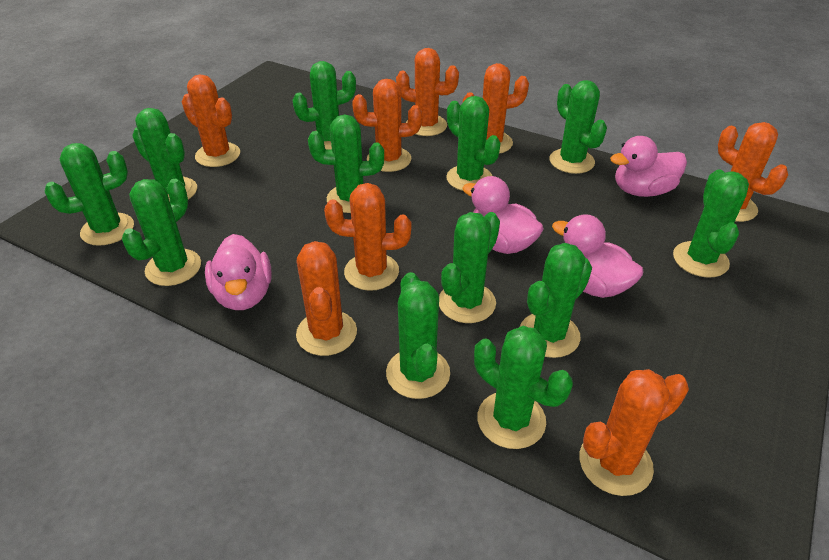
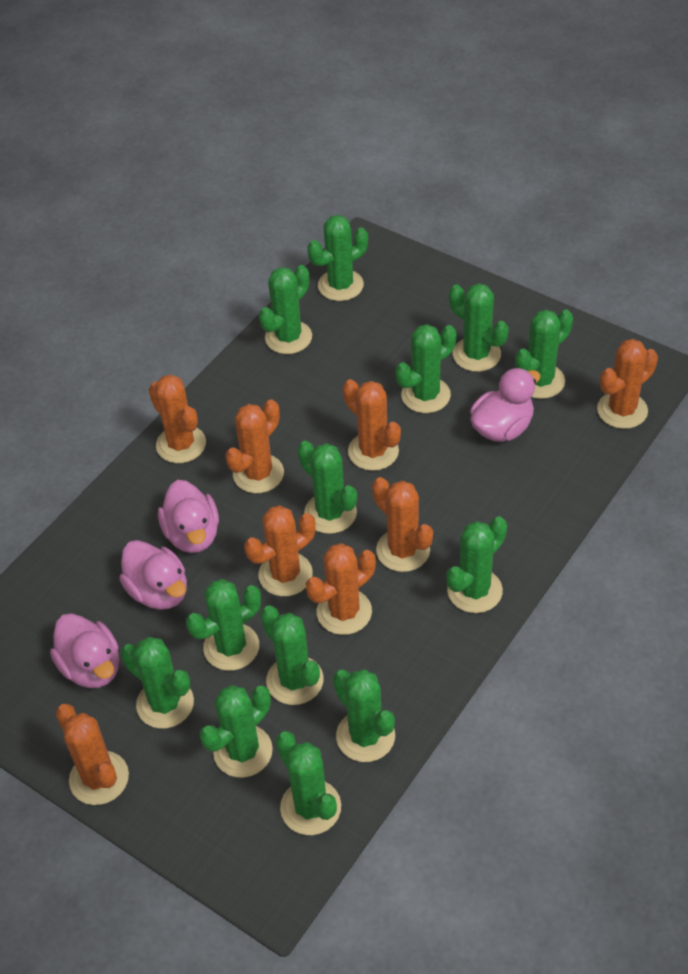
green cactus: 12 -> 13

